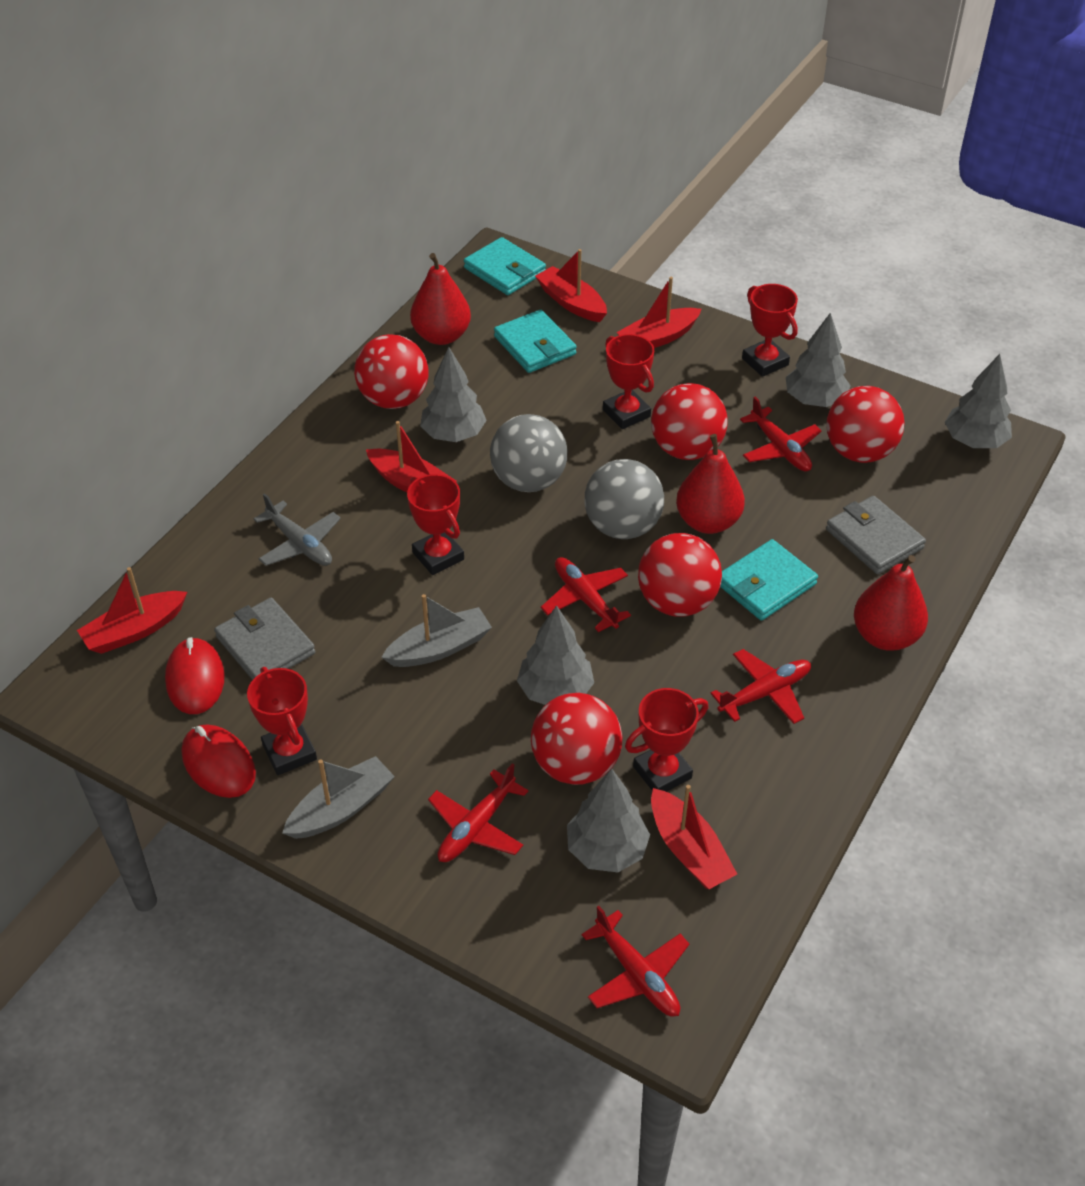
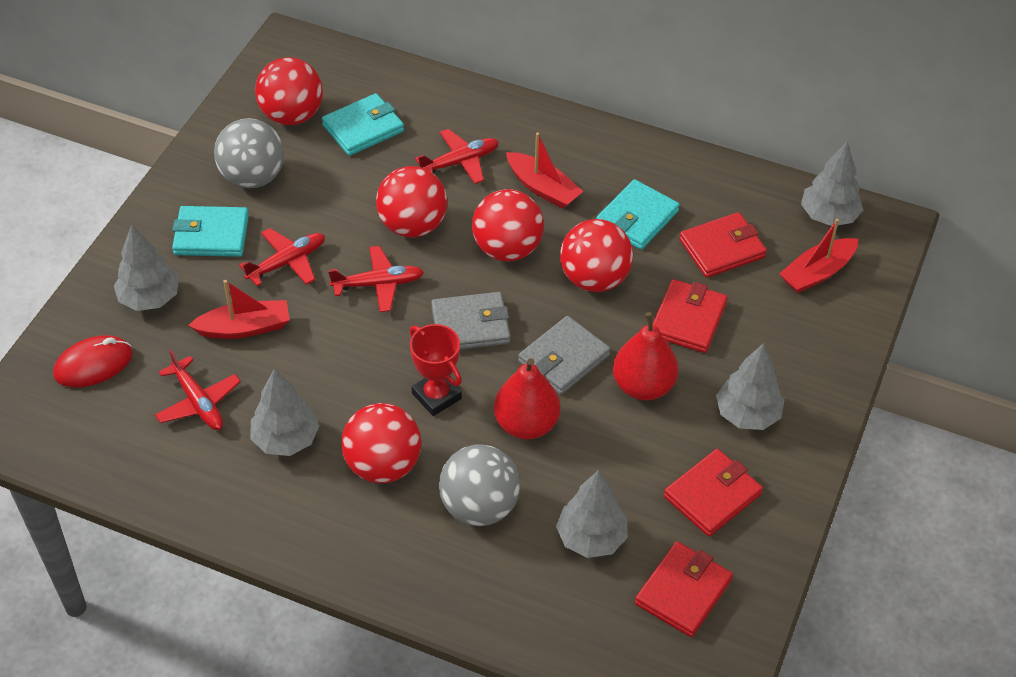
grey boat: 2 -> 0
grey plane: 1 -> 0
red boat: 5 -> 3
red mouse: 2 -> 1
red pear: 3 -> 2
red plane: 5 -> 4
red trophy: 5 -> 1
red wallet: 0 -> 4

